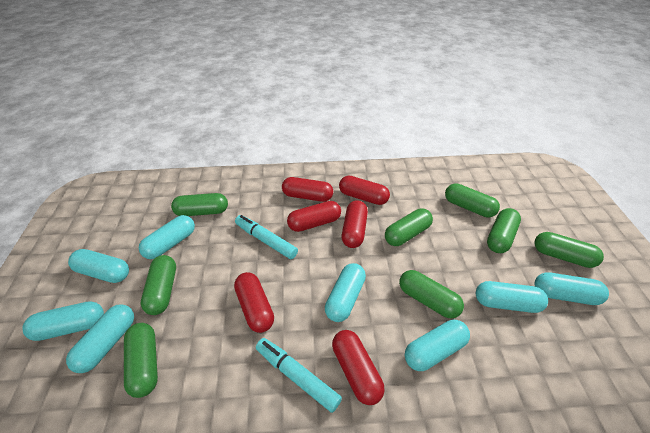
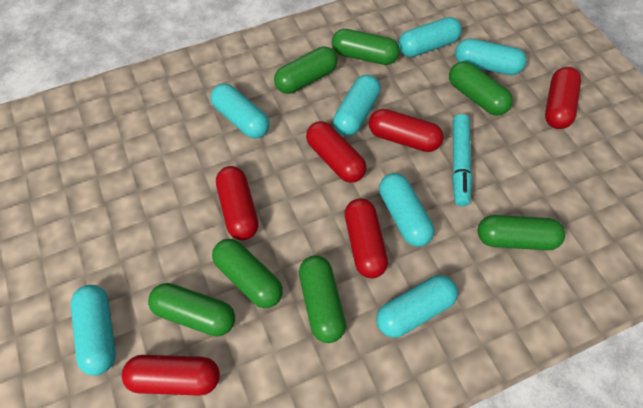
green capsule: 8 -> 7
turquoise capsule: 8 -> 7
turquoise marker: 2 -> 1

